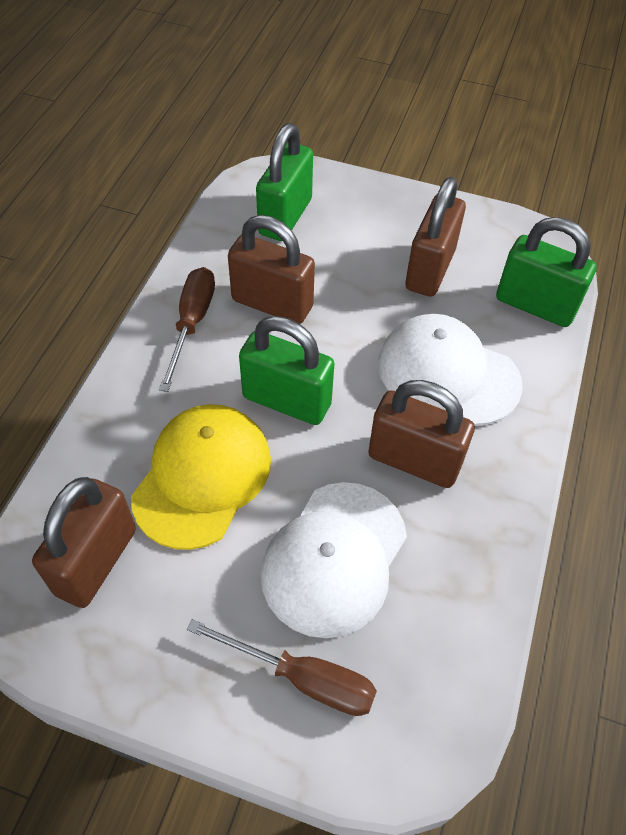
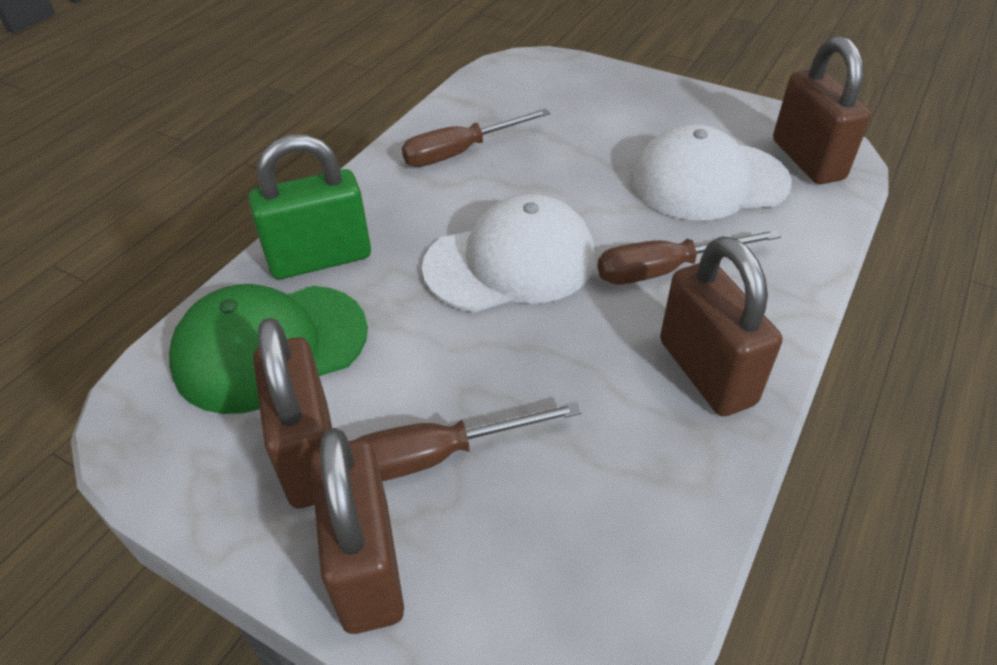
brown screwdriver: 2 -> 3
green cap: 0 -> 1
green padlock: 3 -> 1
yellow cap: 1 -> 0

